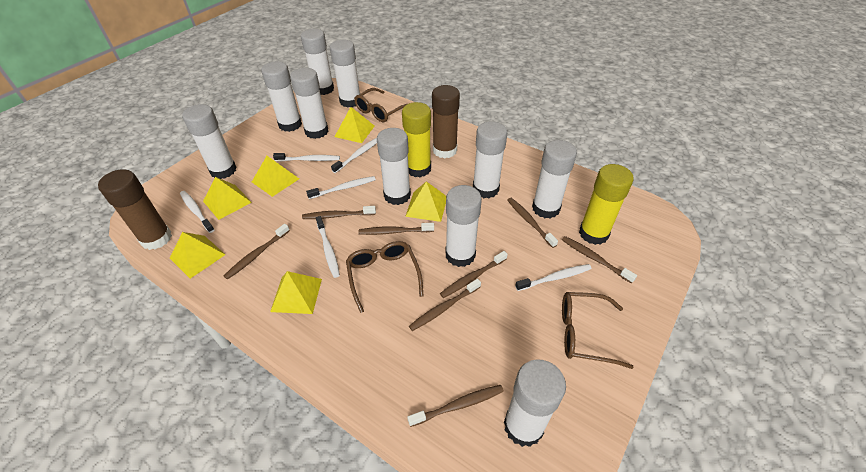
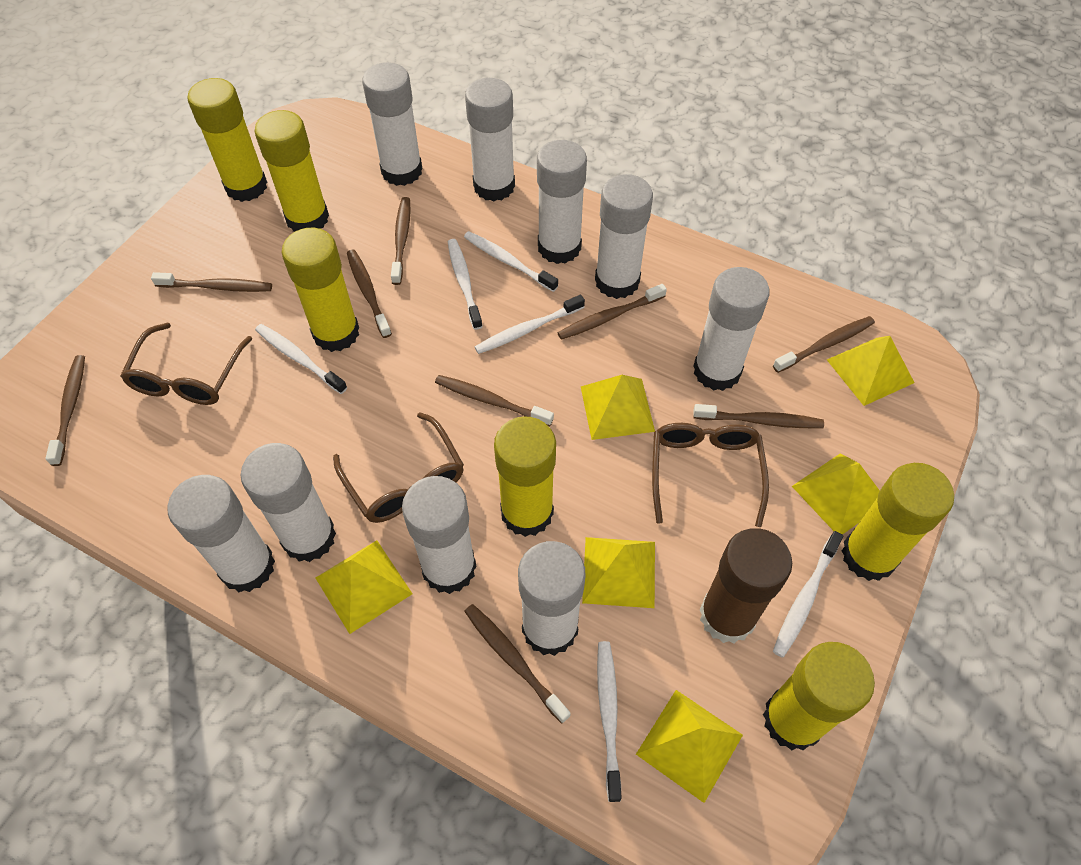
brown glue stick: 2 -> 1
brown toothbrush: 8 -> 9
white glue stick: 10 -> 9
yellow glue stick: 2 -> 6

